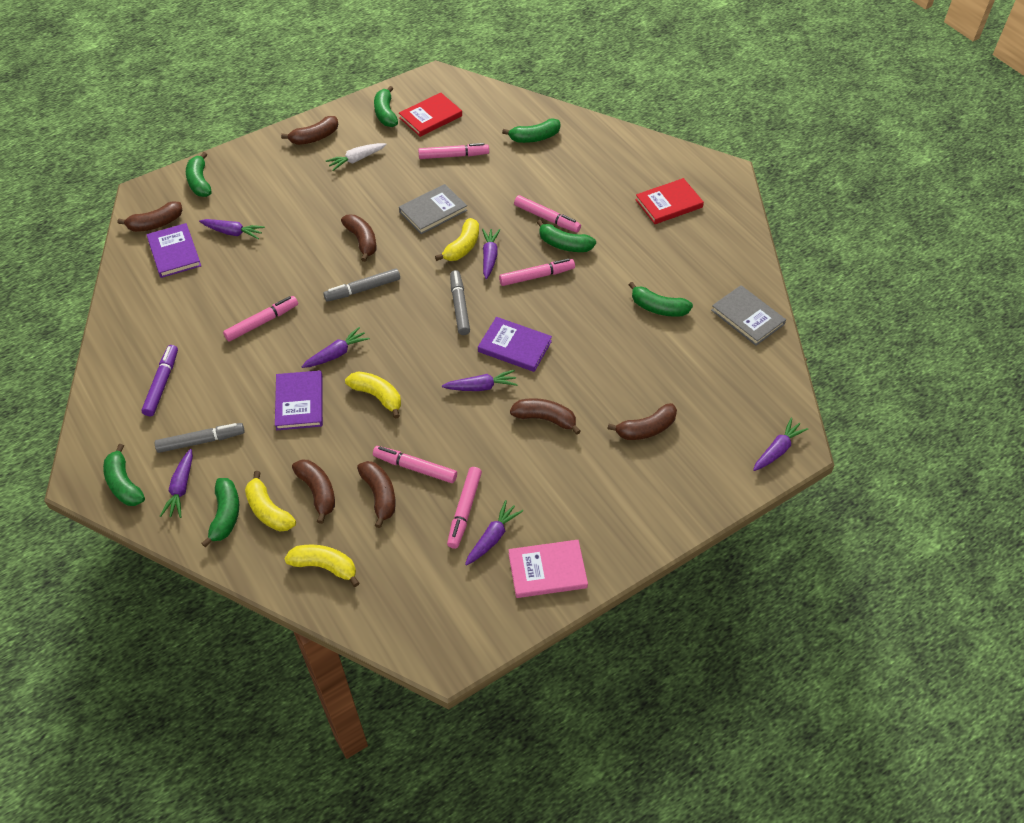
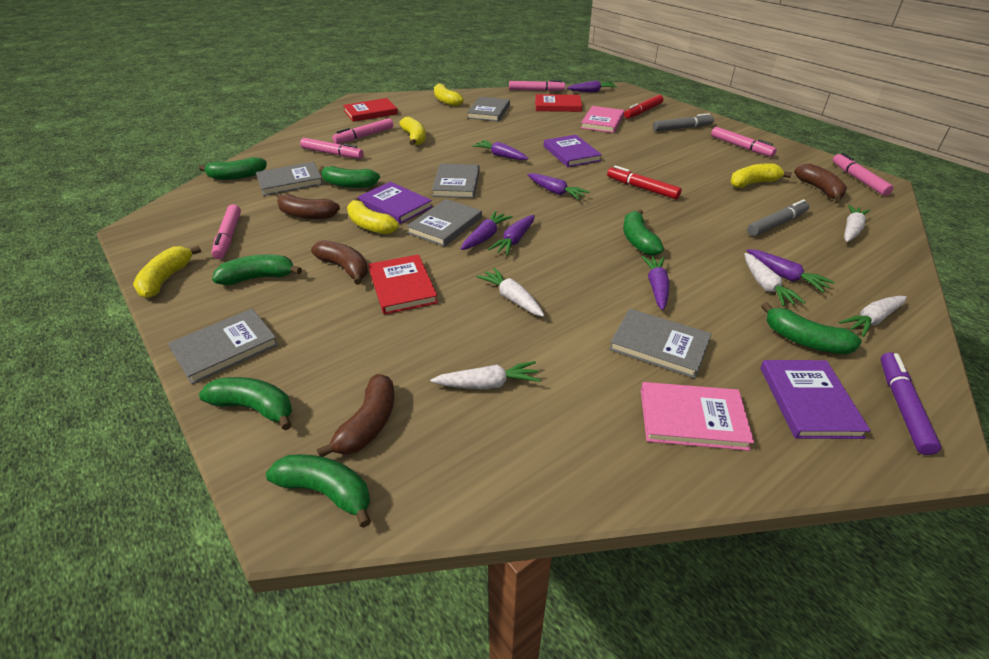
brown banana: 7 -> 4
grey book: 2 -> 6
grey marker: 3 -> 2
pink book: 1 -> 2
red book: 2 -> 3
red marker: 0 -> 2
white carrot: 1 -> 5
yellow banana: 4 -> 5

